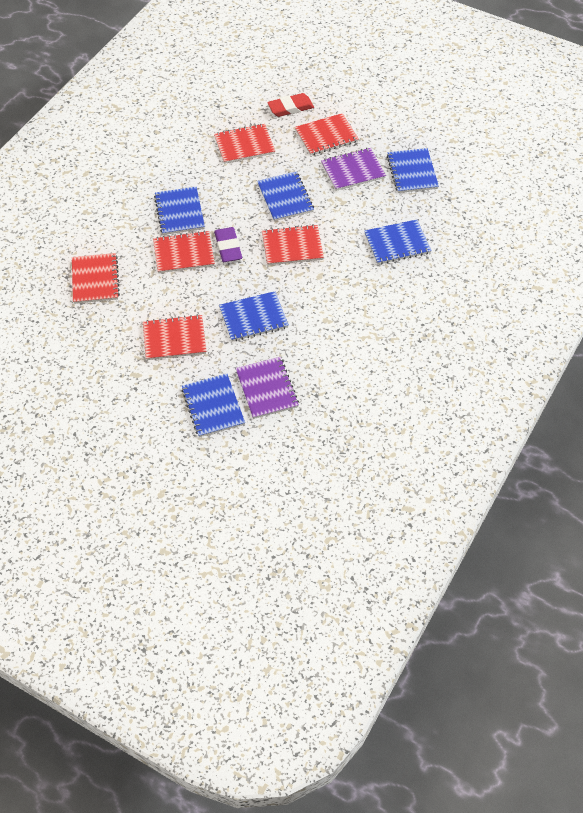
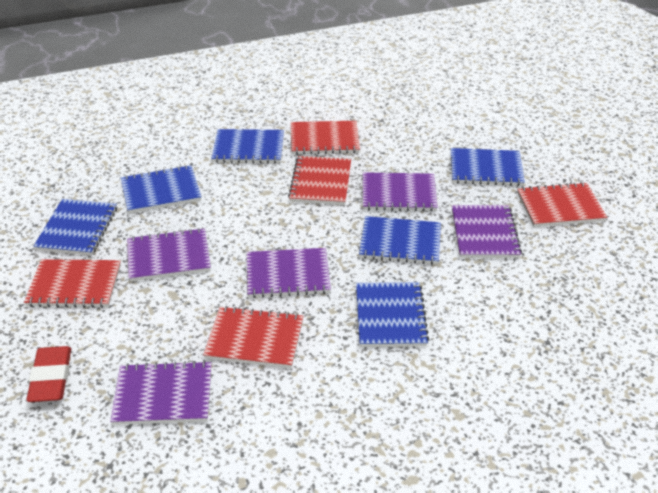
purple eraser: 1 -> 0
purple notebook: 2 -> 5
red notebook: 6 -> 5

